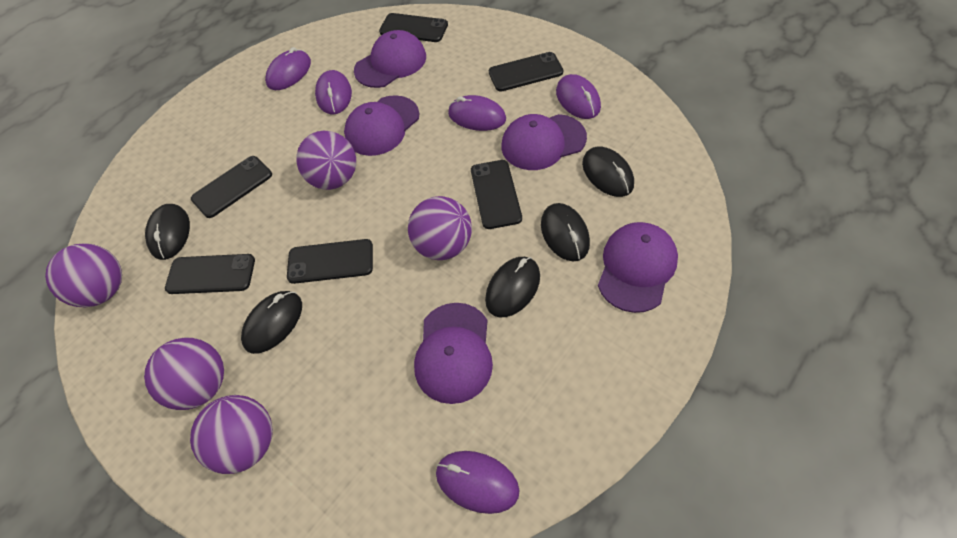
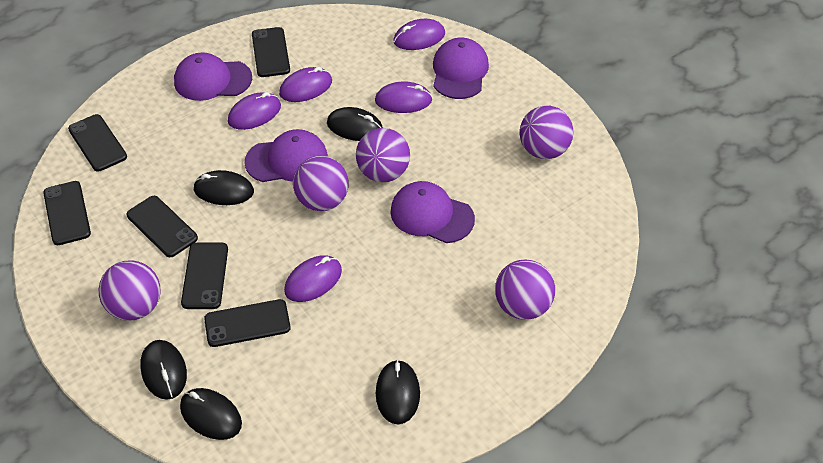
purple cap: 5 -> 4

